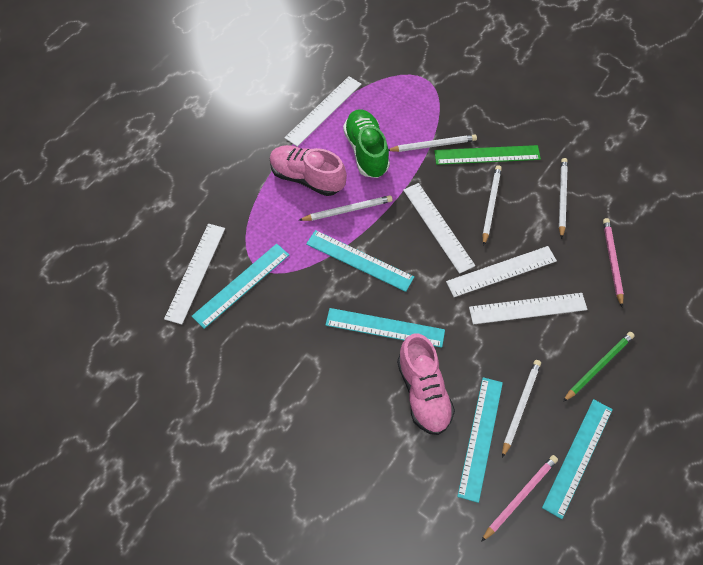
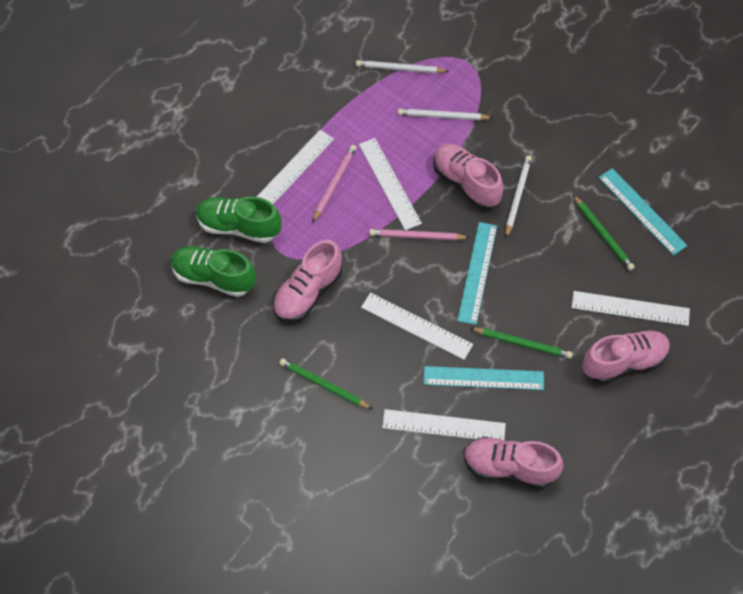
green pencil: 1 -> 3
green ruler: 1 -> 0
green shoe: 1 -> 2
pink shoe: 2 -> 4
turquoise ruler: 5 -> 3
white pencil: 5 -> 3

